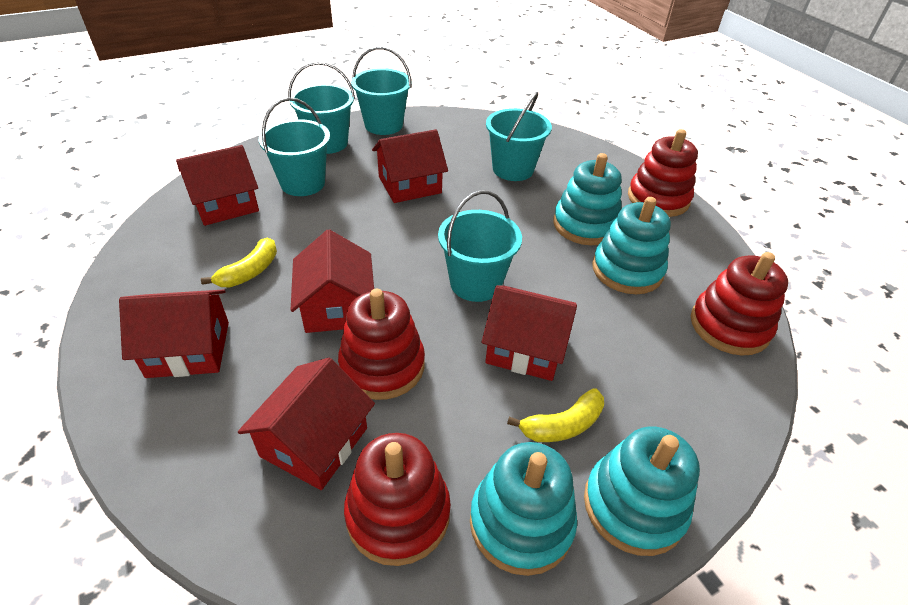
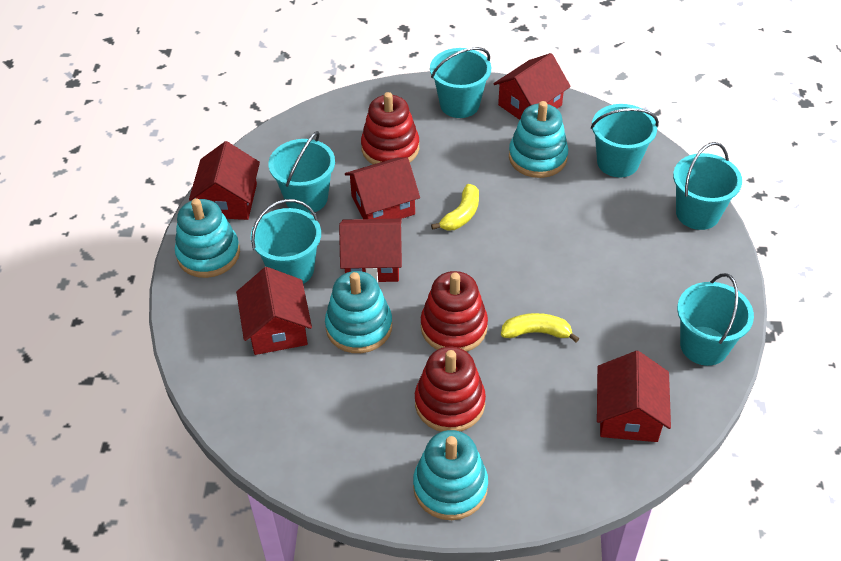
red stacking toy: 4 -> 3
turquoise bucket: 5 -> 6

